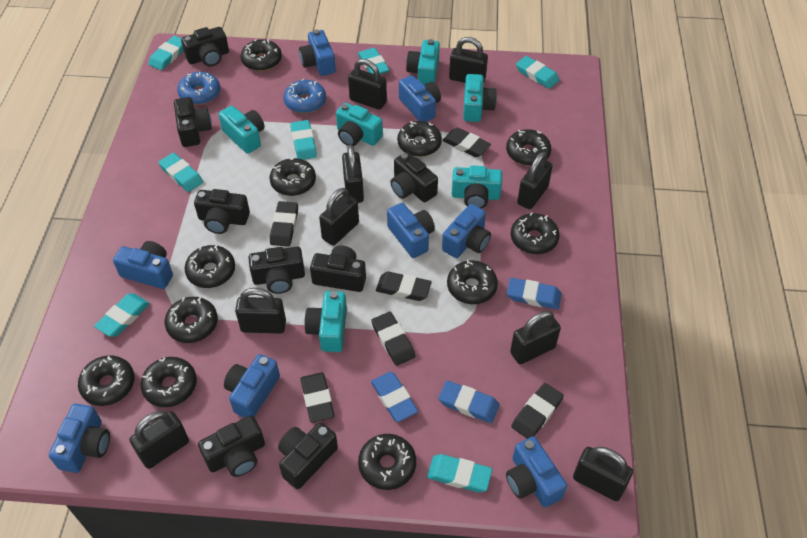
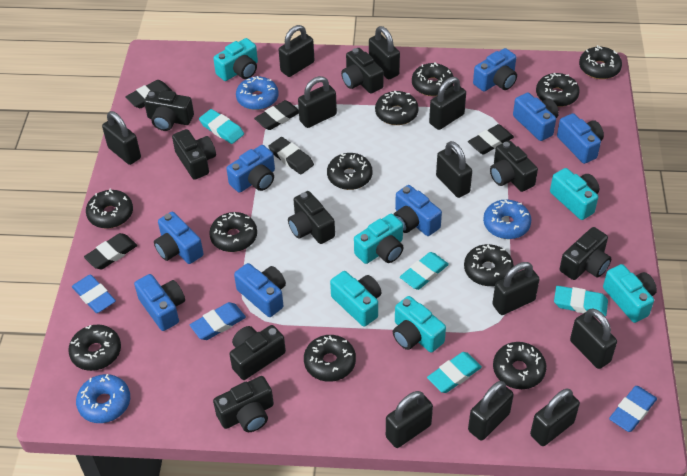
black eraser: 6 -> 5
black padlock: 9 -> 11
blue donut: 2 -> 3
turquoise eraser: 7 -> 4

